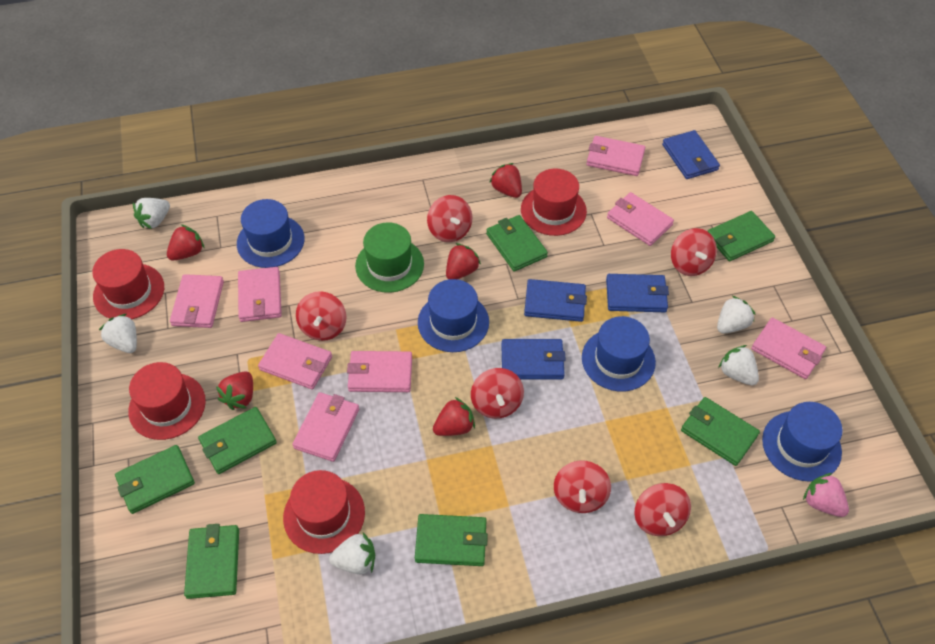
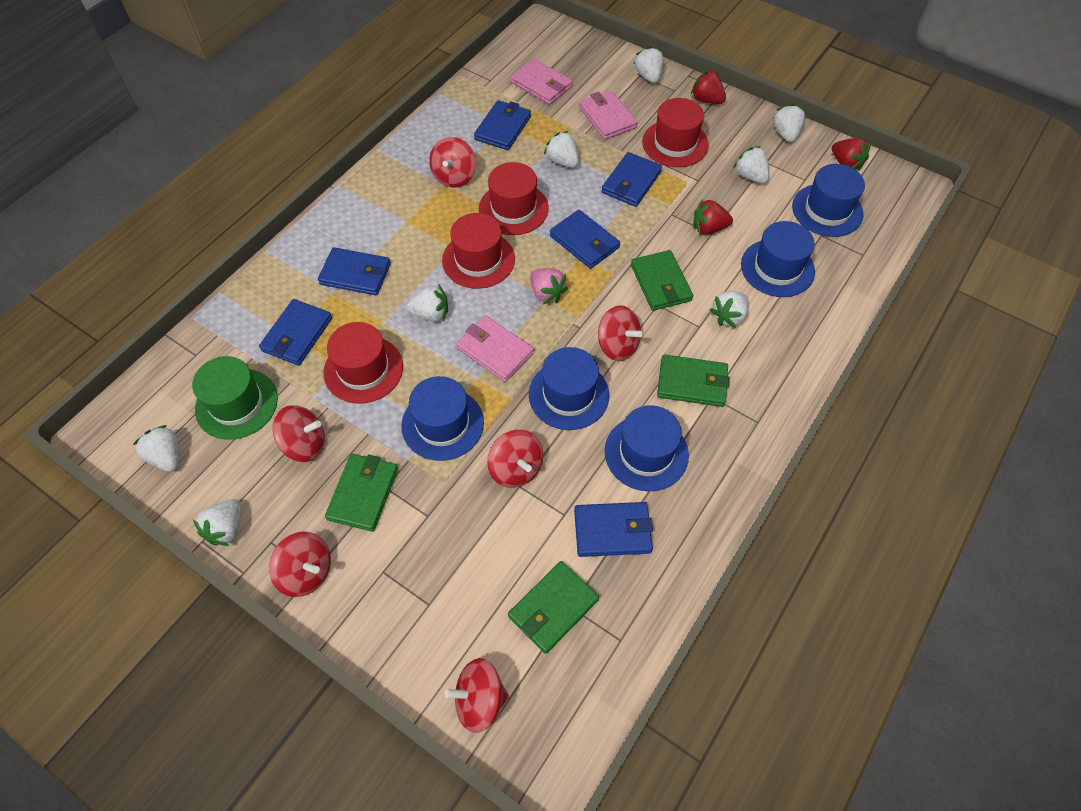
blue hat: 4 -> 5
blue wallet: 4 -> 6
green wallet: 7 -> 4
pink wallet: 8 -> 3
red strawberry: 5 -> 3
white strawberry: 5 -> 8

